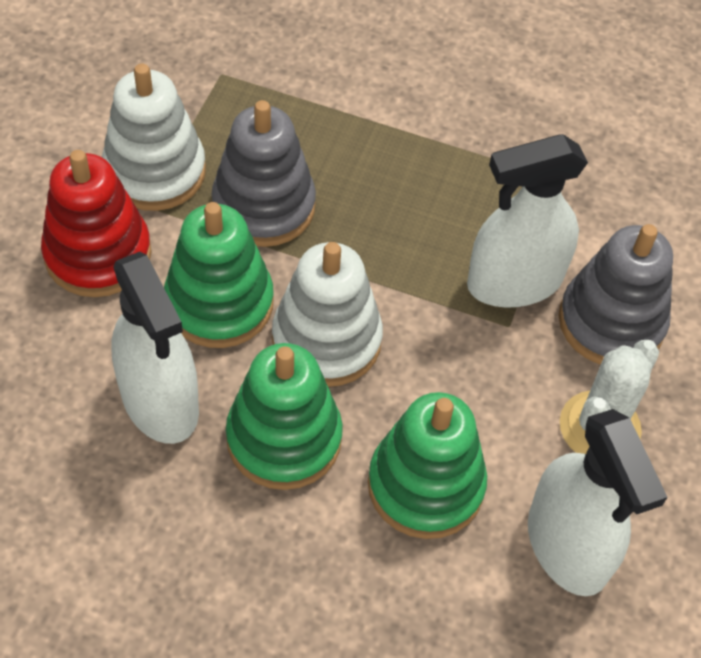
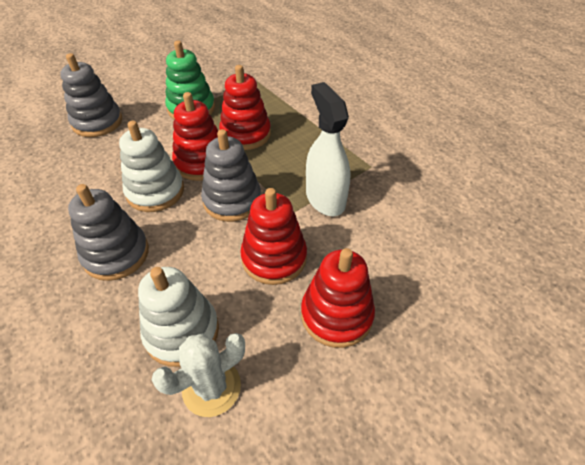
green stacking toy: 3 -> 1
grey stacking toy: 2 -> 3
red stacking toy: 1 -> 4
white spray bottle: 3 -> 1

